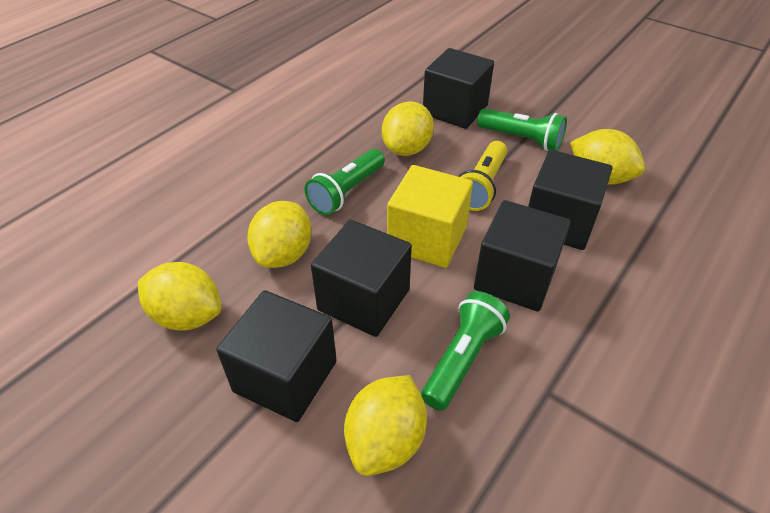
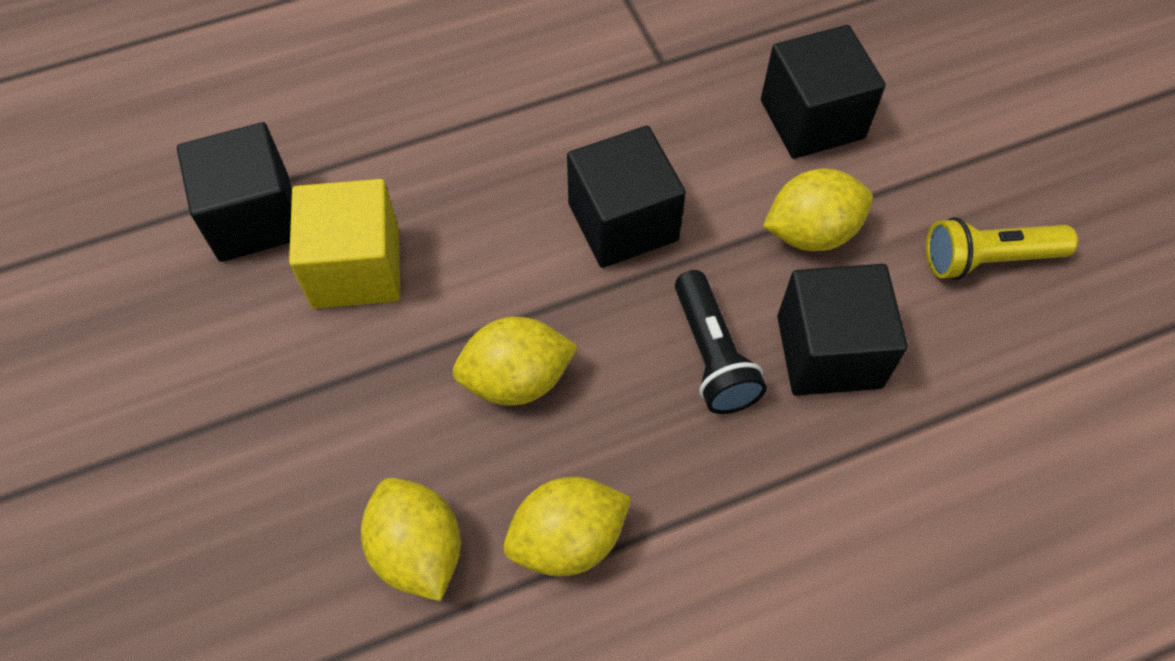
black cube: 5 -> 4
black flashlight: 0 -> 1
green flashlight: 3 -> 0
yellow lemon: 5 -> 4

